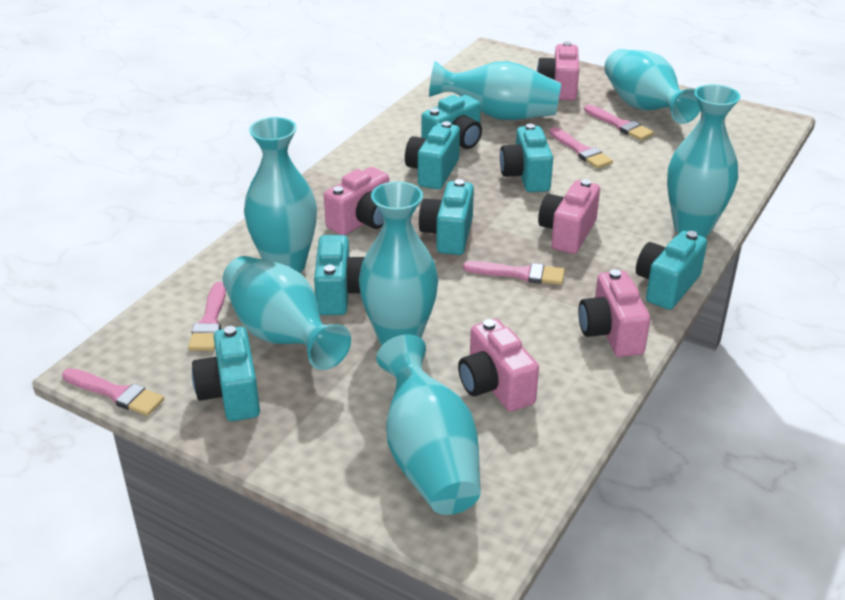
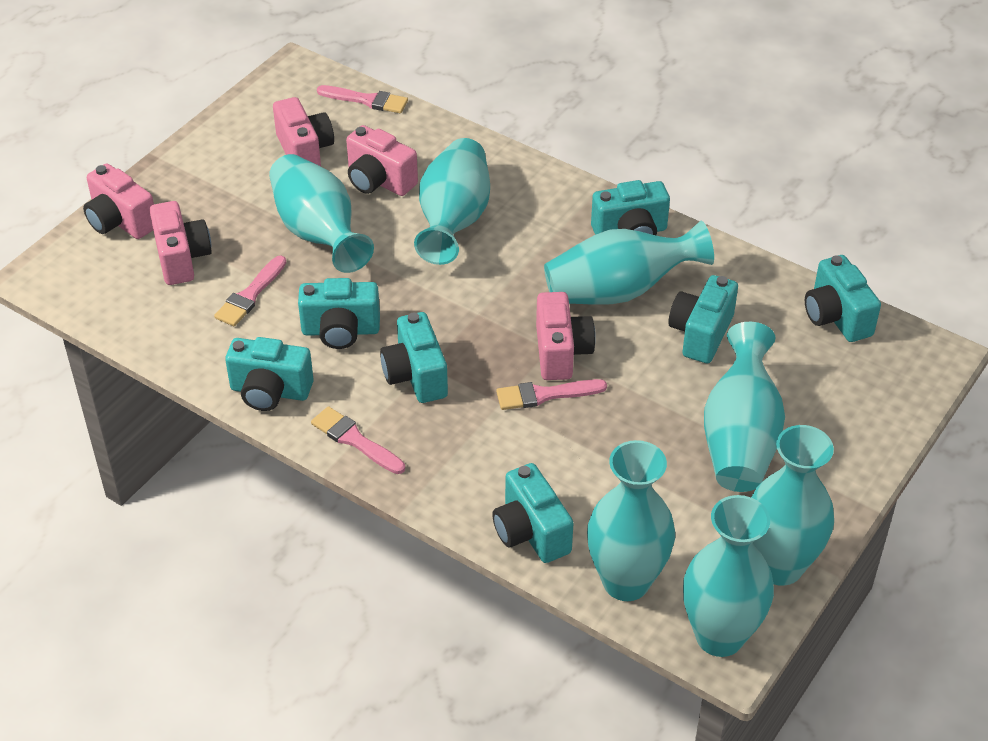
pink brush: 5 -> 4

